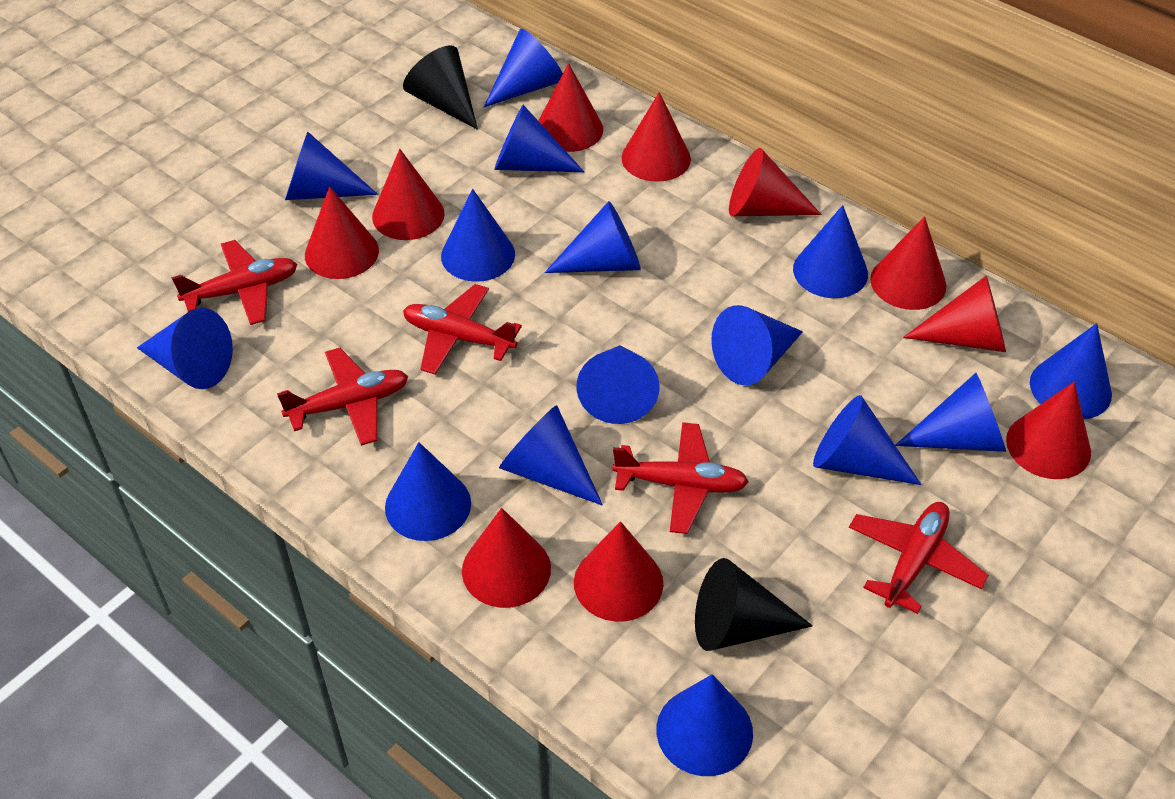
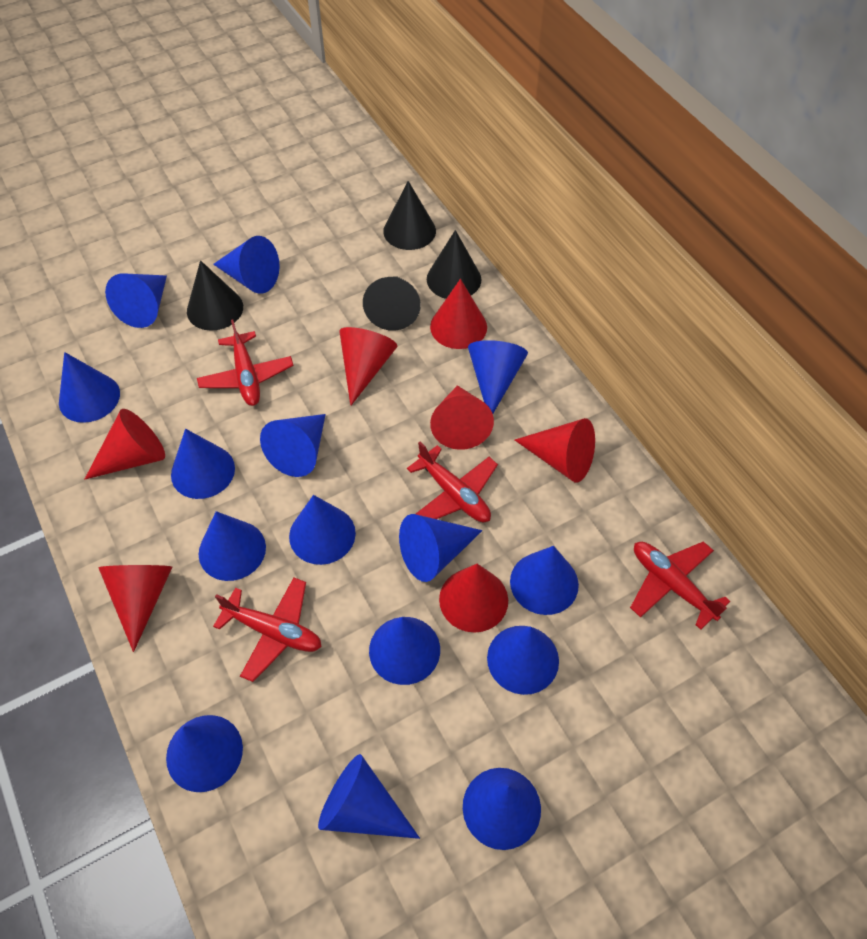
black cone: 2 -> 4
red cone: 10 -> 7
red plane: 5 -> 4

